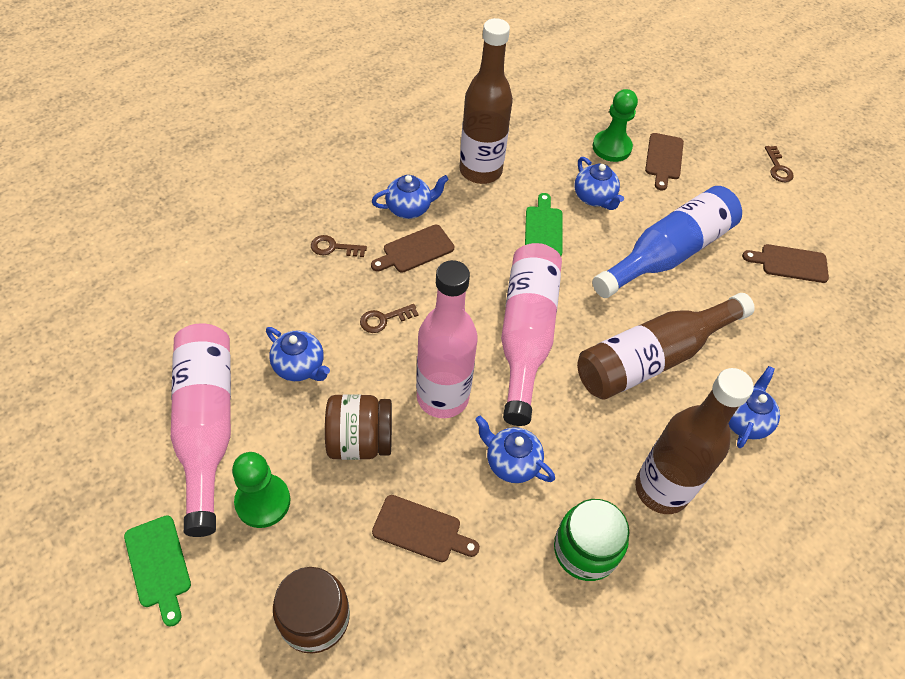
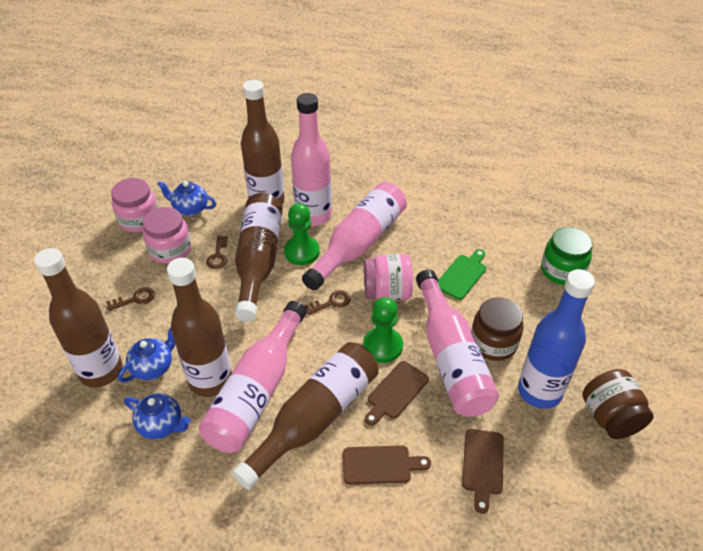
blue teapot: 5 -> 3
brown bottle: 3 -> 5
brown cutting board: 4 -> 3
green cutting board: 2 -> 1
pink bottle: 3 -> 4
pink jar: 0 -> 3

